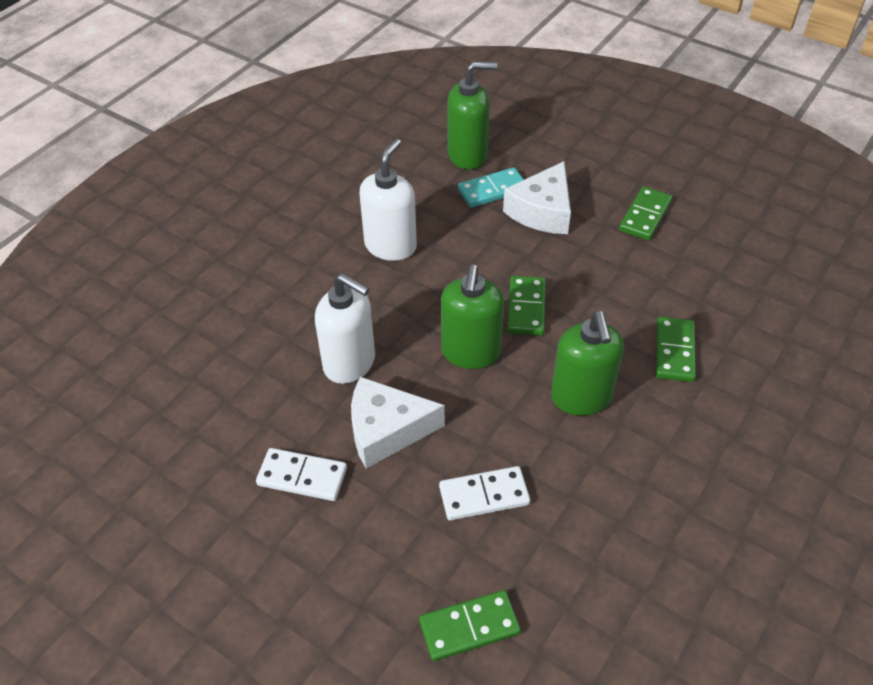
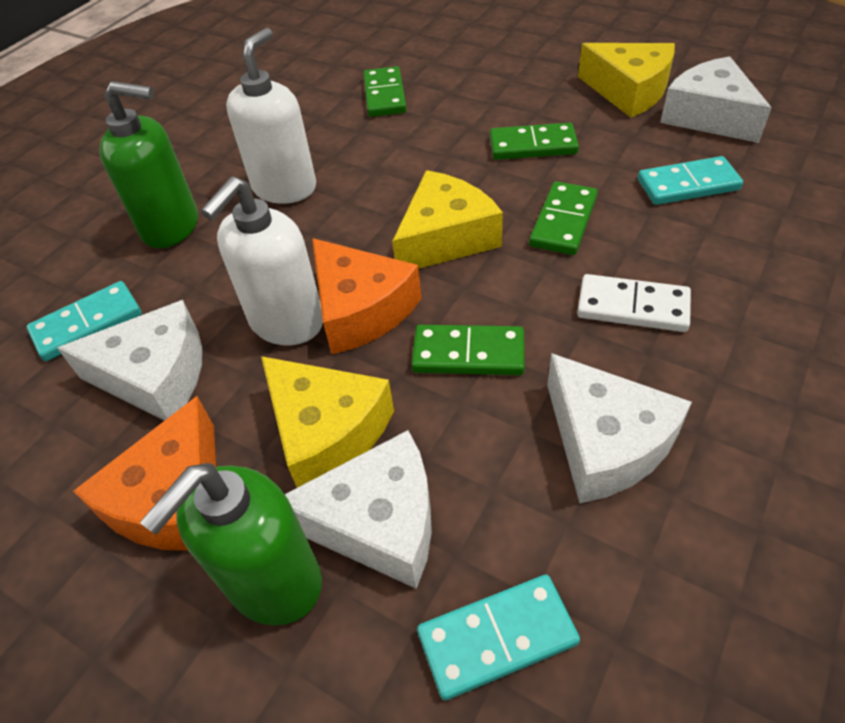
green soap dispenser: 3 -> 2
orange cheese: 0 -> 2
turquoise domino: 1 -> 3
white cheese: 2 -> 4
white domino: 2 -> 1
yellow cheese: 0 -> 3

